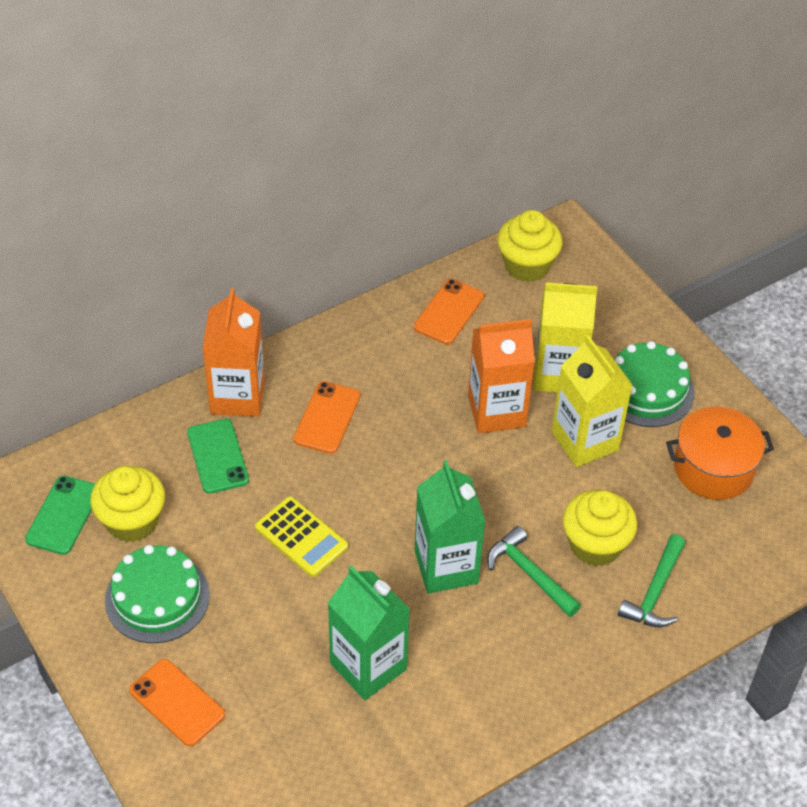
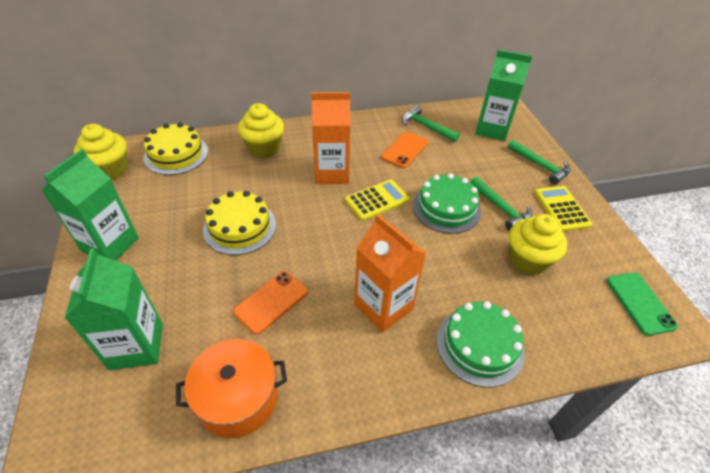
green carton: 2 -> 3
green hammer: 2 -> 3
green phone: 2 -> 1
orange phone: 3 -> 2
yellow cake: 0 -> 2
yellow calculator: 1 -> 2
yellow carton: 2 -> 0

